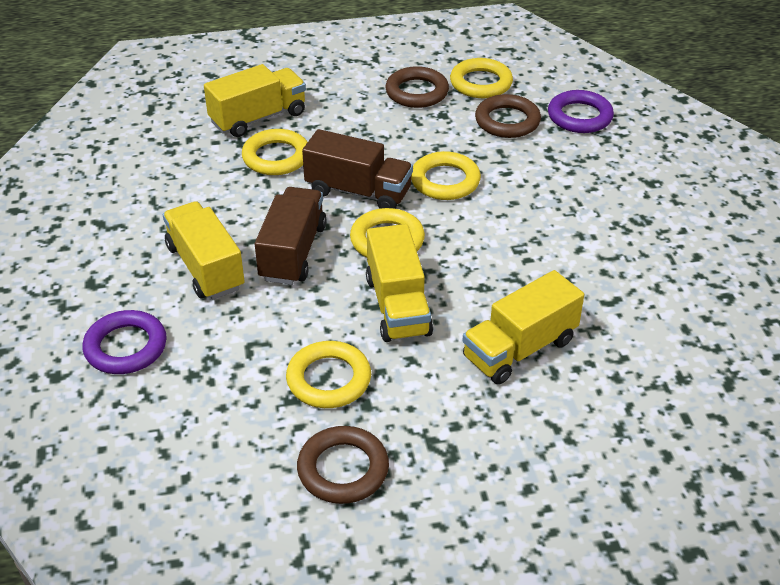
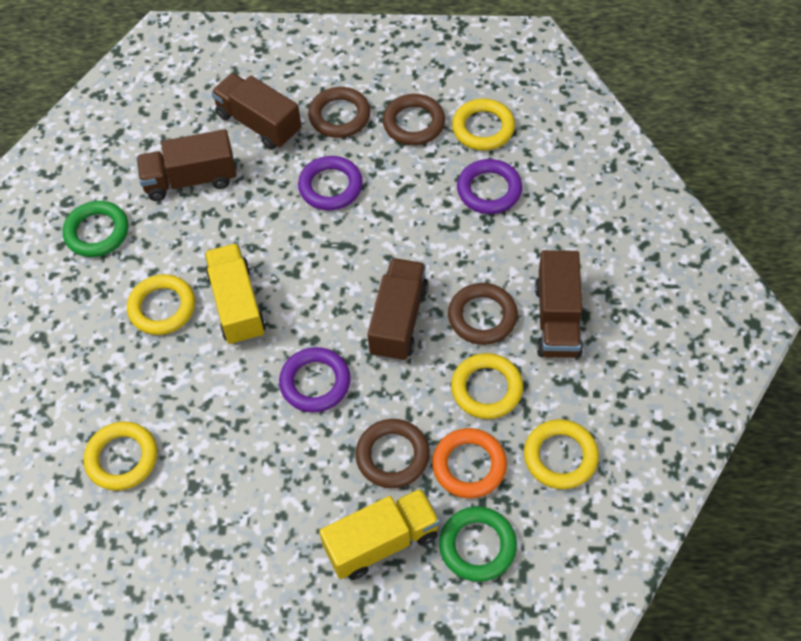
brown ring: 3 -> 4
brown truck: 2 -> 4
green ring: 0 -> 2
orange ring: 0 -> 1
purple ring: 2 -> 3
yellow truck: 4 -> 2

